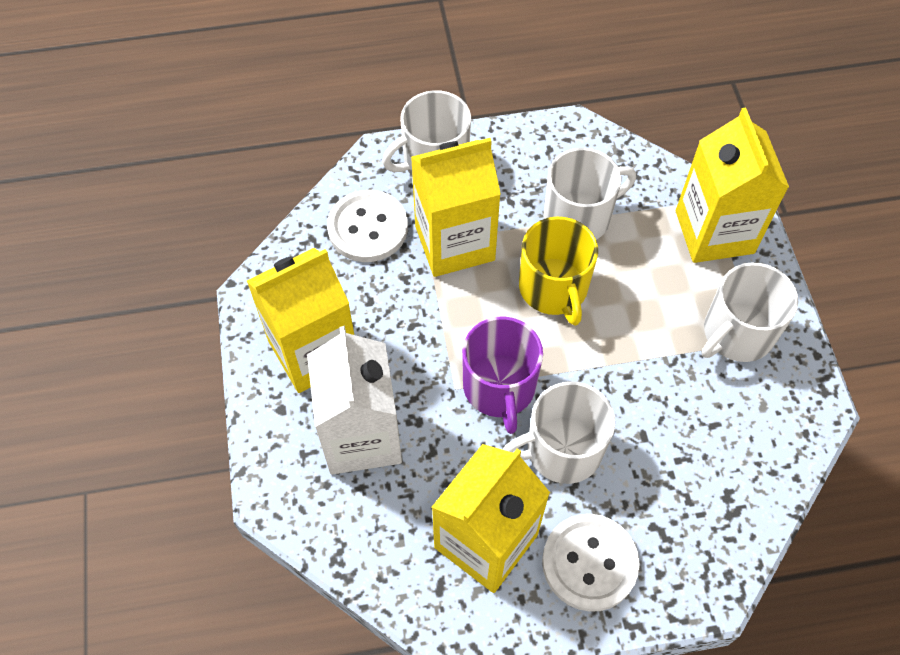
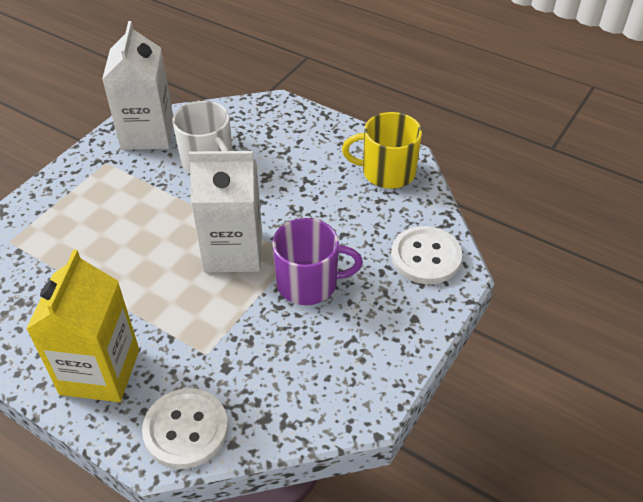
white carton: 1 -> 2
white mug: 4 -> 1
yellow carton: 4 -> 1

